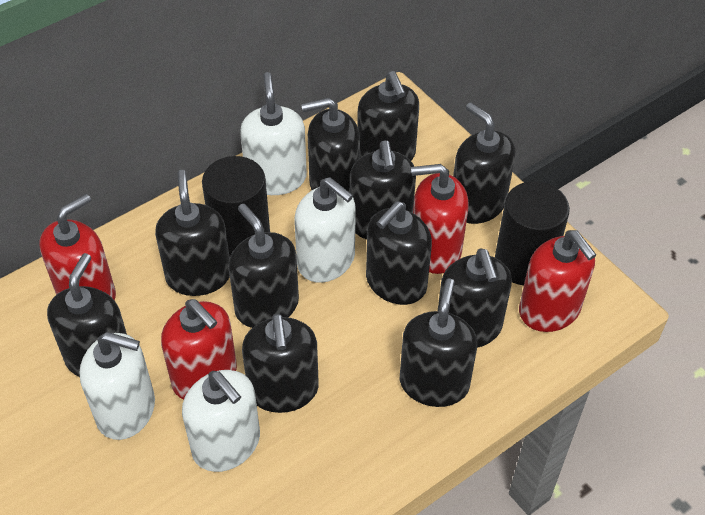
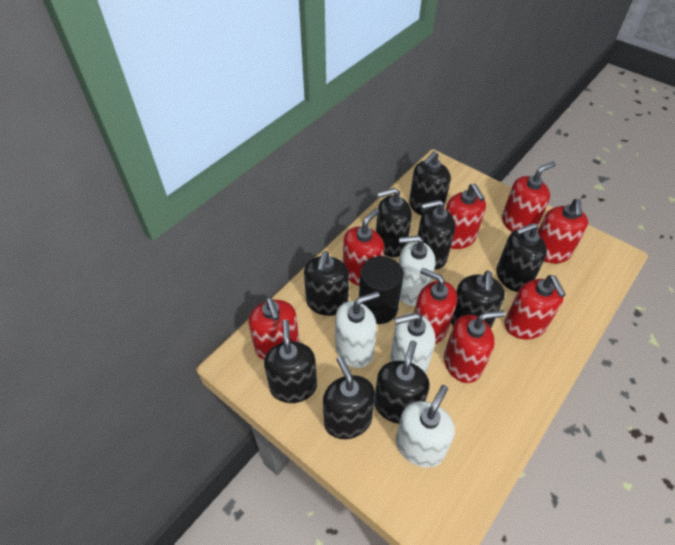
black cylinder: 2 -> 1
black soap dispenser: 11 -> 9
red soap dispenser: 4 -> 8

